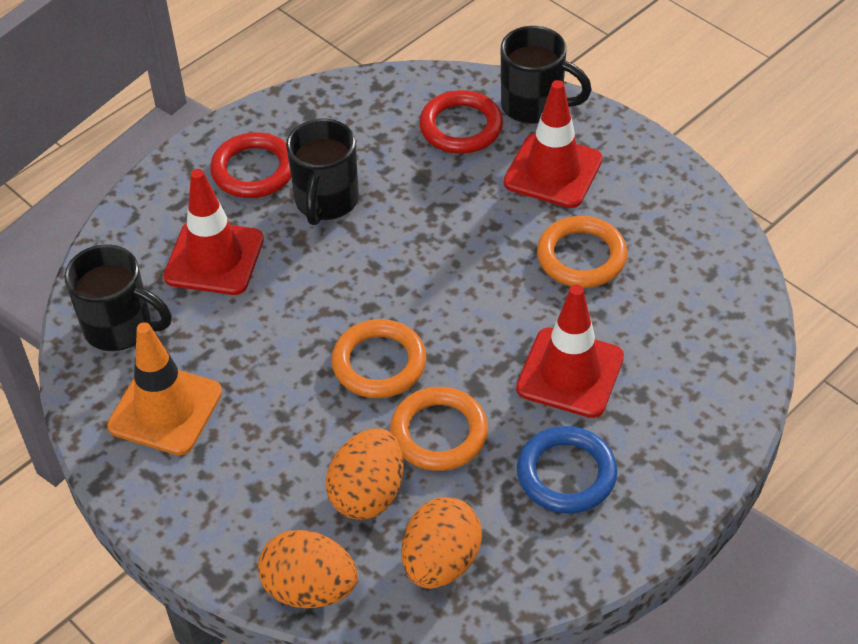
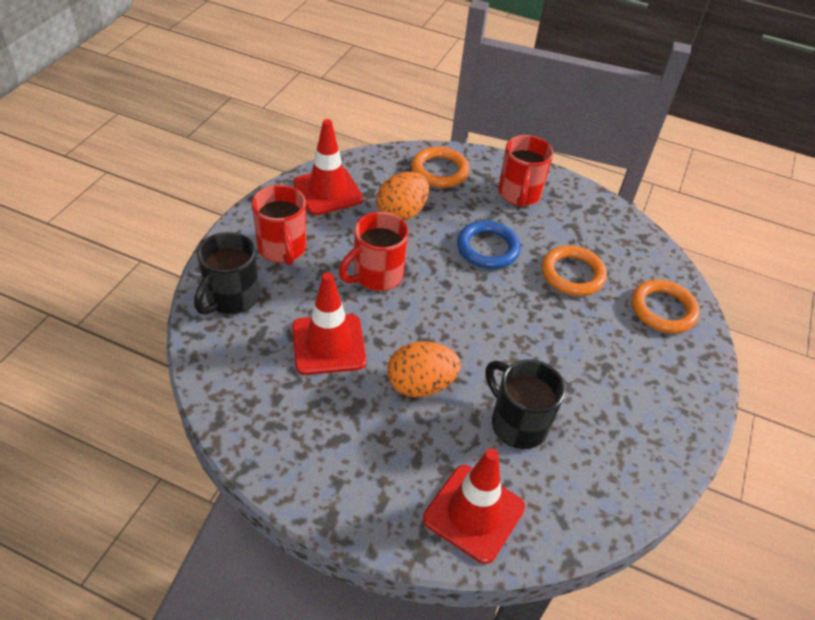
black mug: 3 -> 2
orange egg: 3 -> 2
orange traffic cone: 1 -> 0
red mug: 0 -> 3
red ring: 2 -> 0

